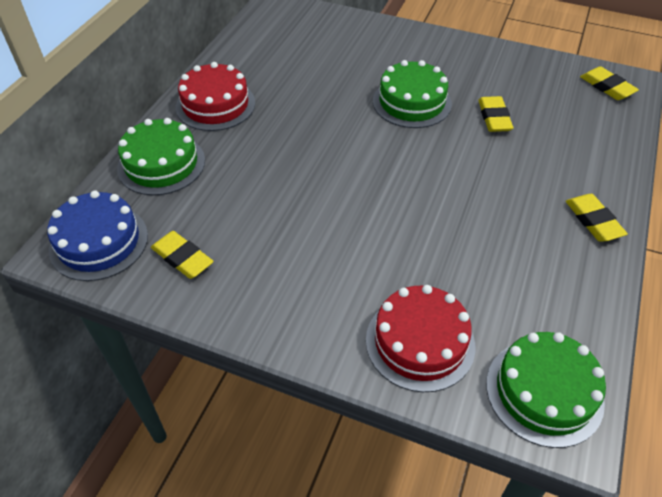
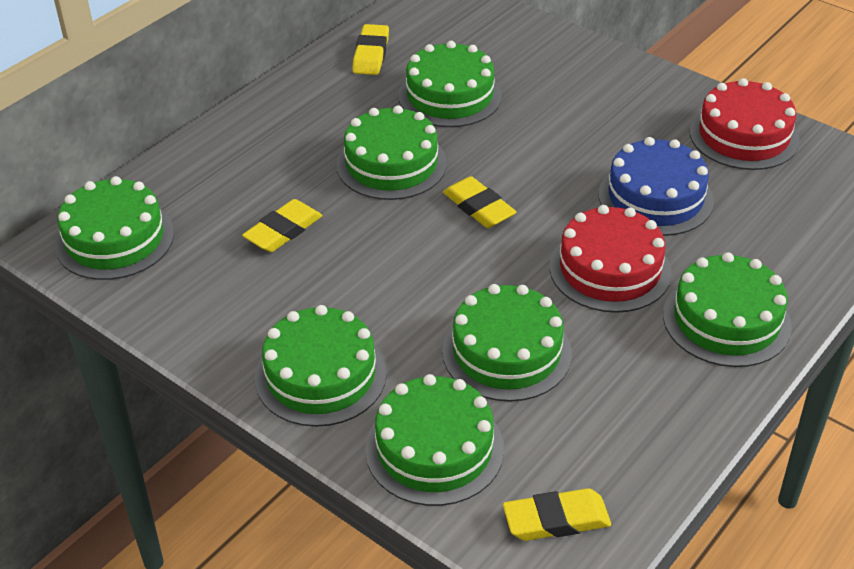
green cake: 3 -> 7

